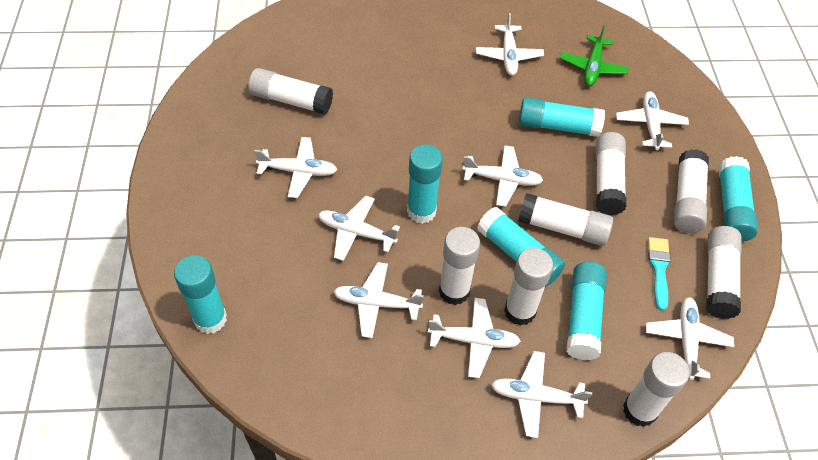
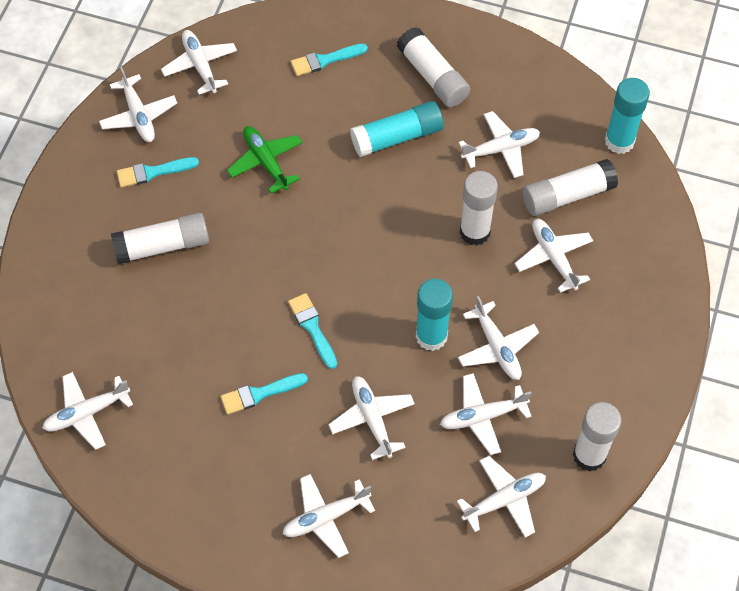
turquoise brush: 1 -> 4
turquoise glue stick: 6 -> 3
white glue stick: 8 -> 5
white plane: 9 -> 10

